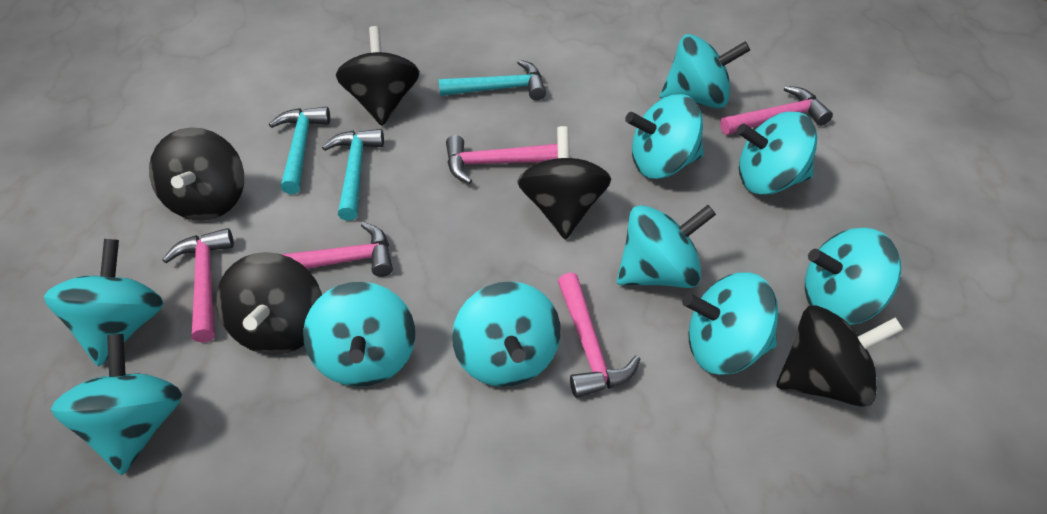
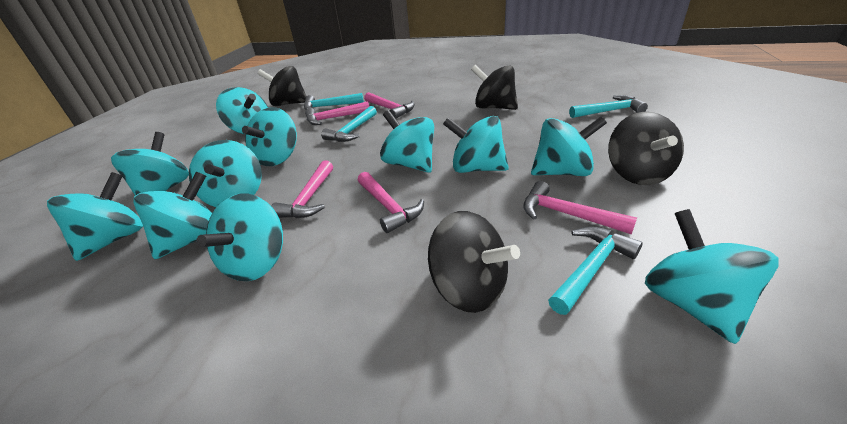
black spinning top: 5 -> 4
turquoise hammer: 3 -> 4
turquoise spinning top: 10 -> 11

